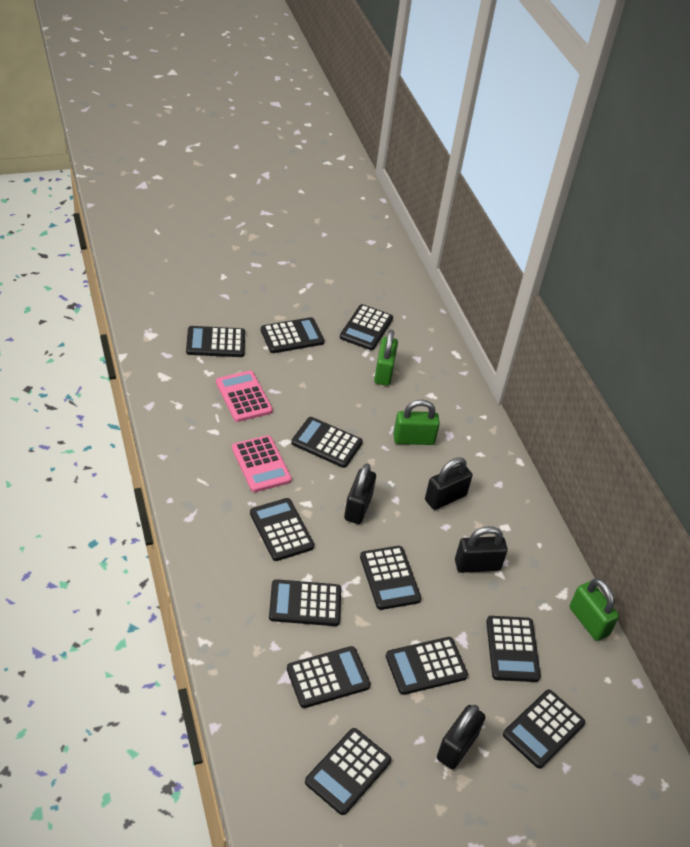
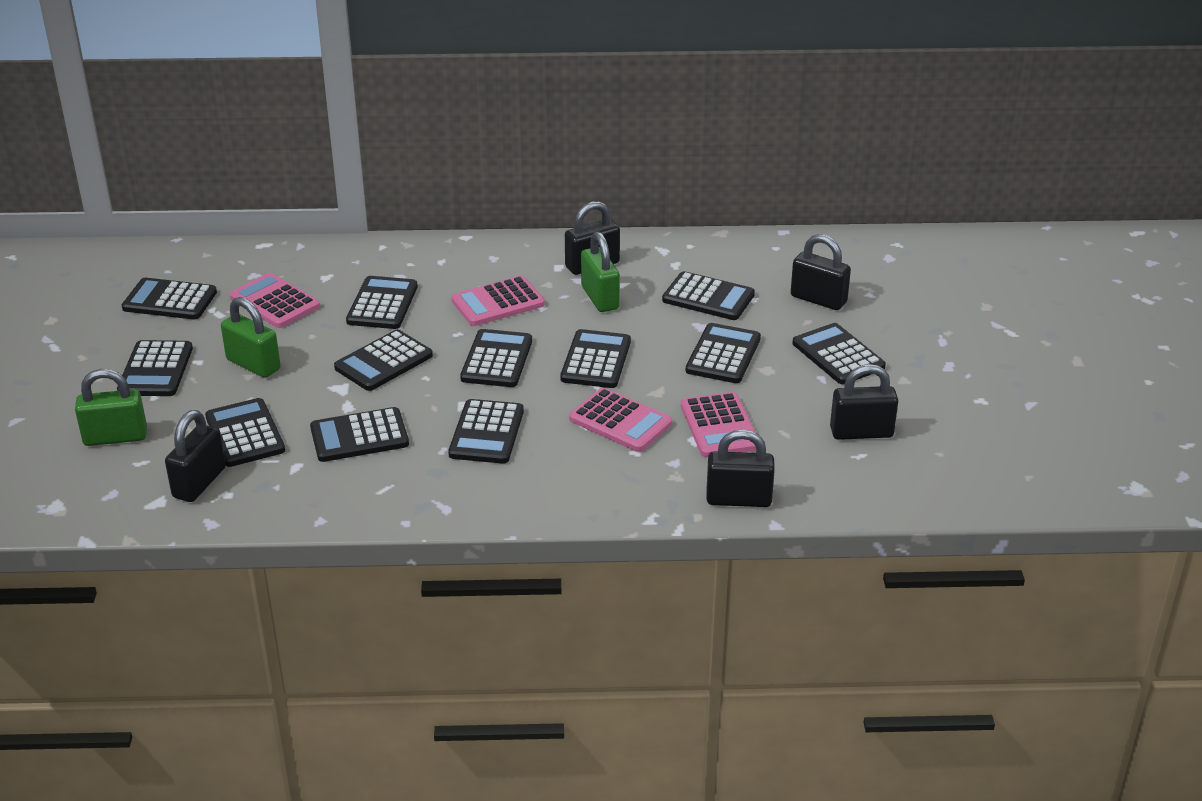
black padlock: 4 -> 5
pink calculator: 2 -> 4

